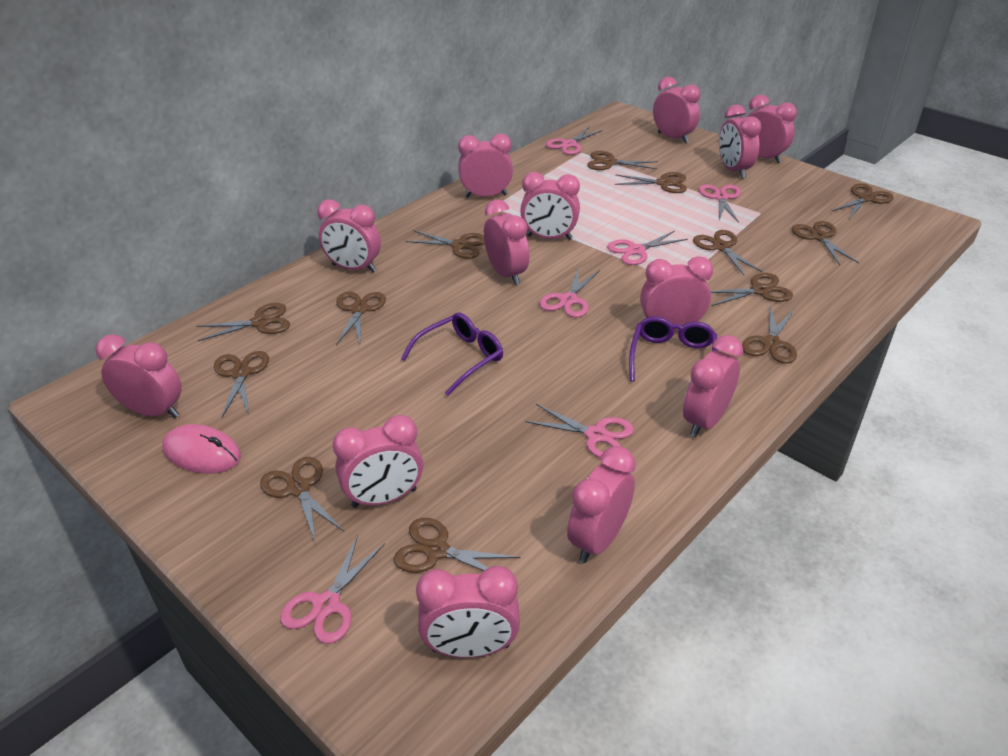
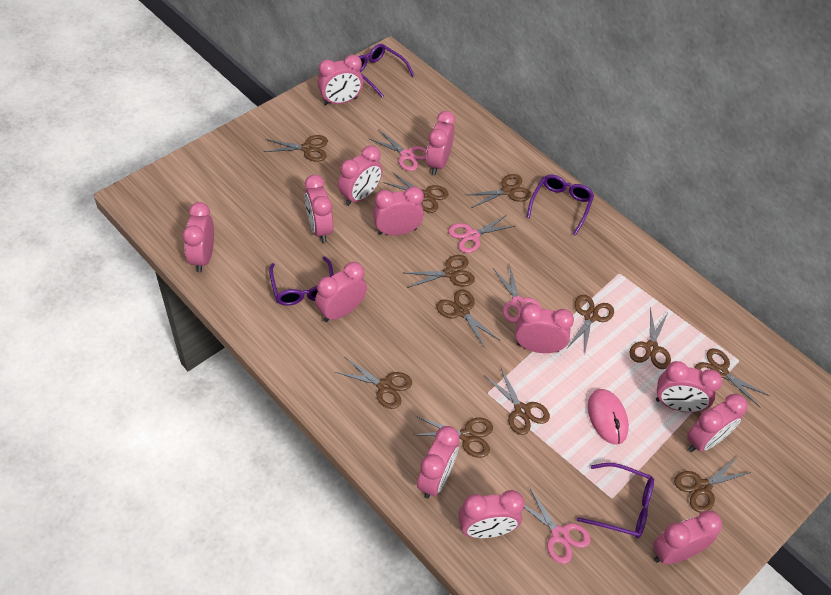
brown scissors: 13 -> 12
pink scissors: 6 -> 4
purple glasses: 2 -> 4

